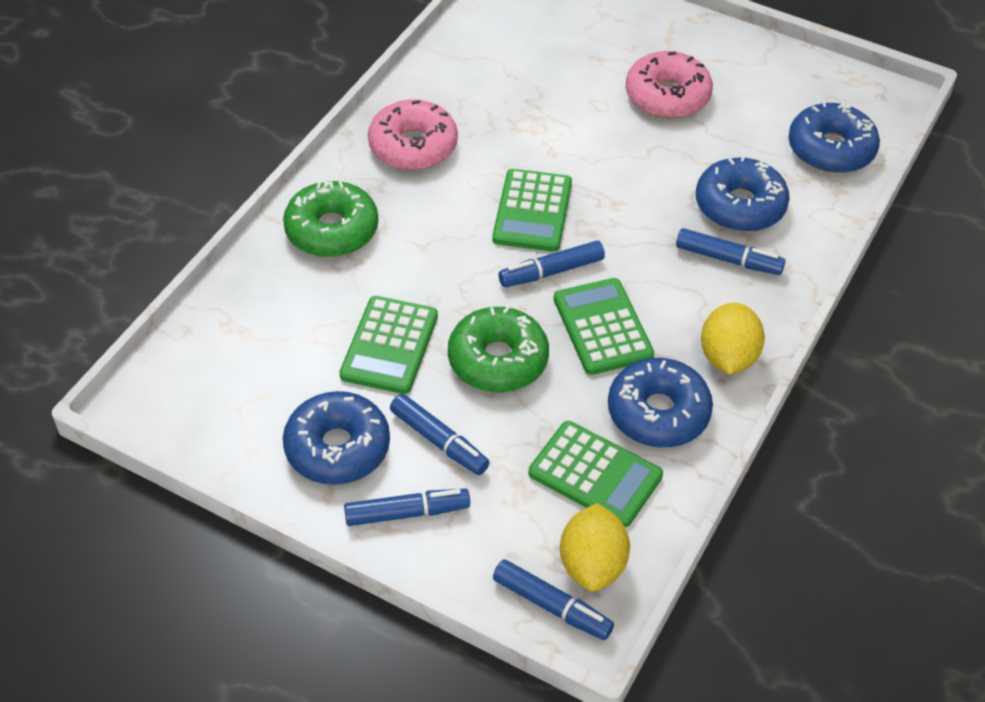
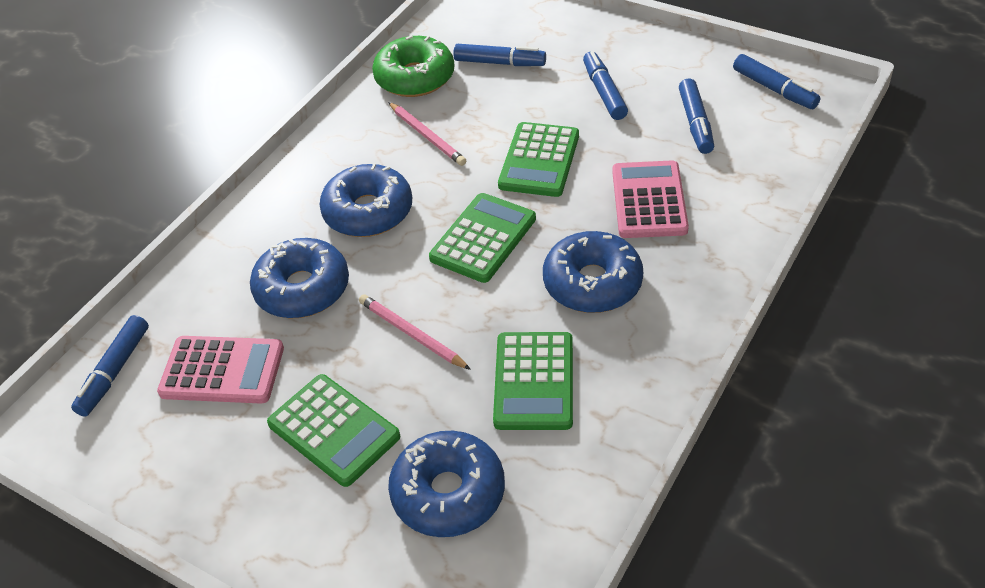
green donut: 2 -> 1
pink calculator: 0 -> 2
pink donut: 2 -> 0
pink pencil: 0 -> 2
yellow lemon: 2 -> 0

